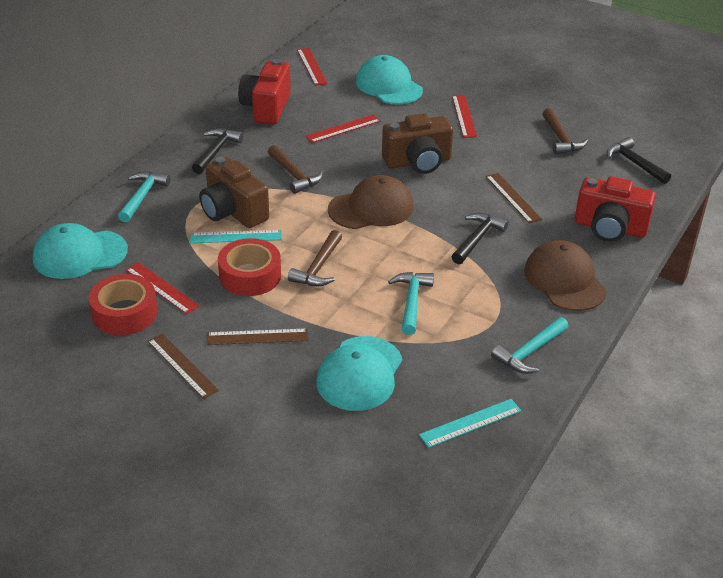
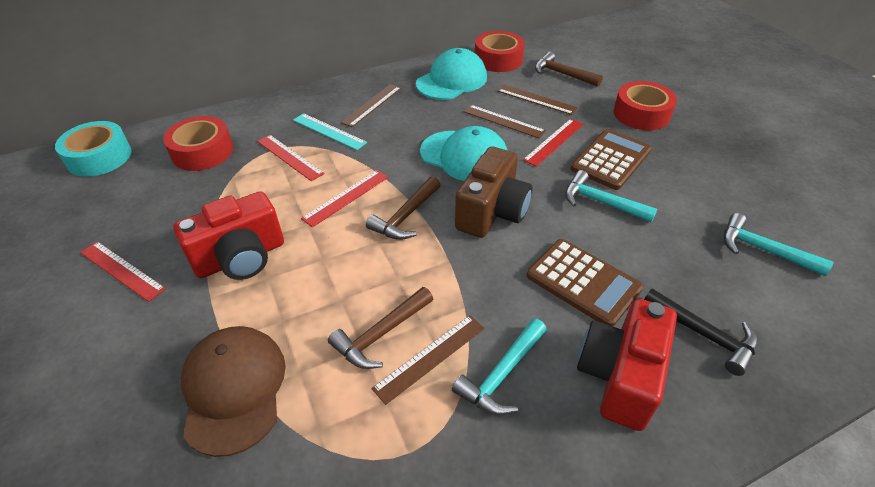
black hammer: 3 -> 1
brown calculator: 0 -> 2
brown camera: 2 -> 1
brown cap: 2 -> 1
brown ruler: 3 -> 4
red tape: 2 -> 3
turquoise cap: 3 -> 2
turquoise ruler: 2 -> 1
turquoise tape: 0 -> 1

